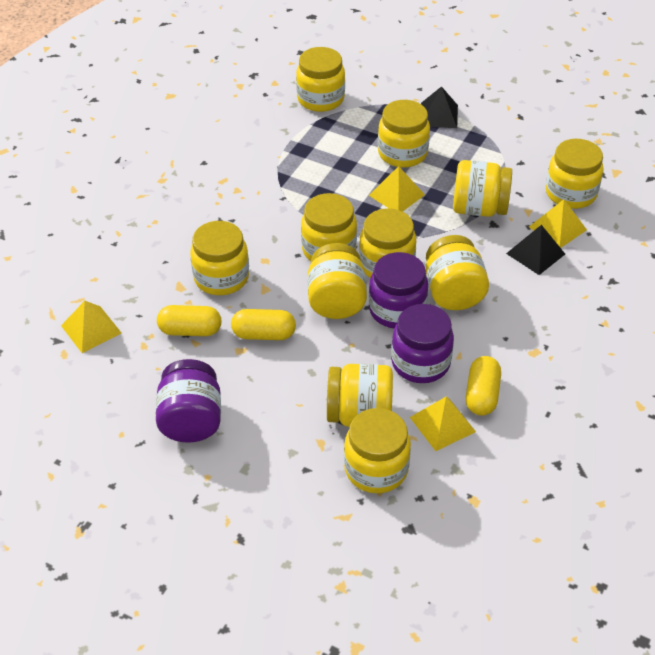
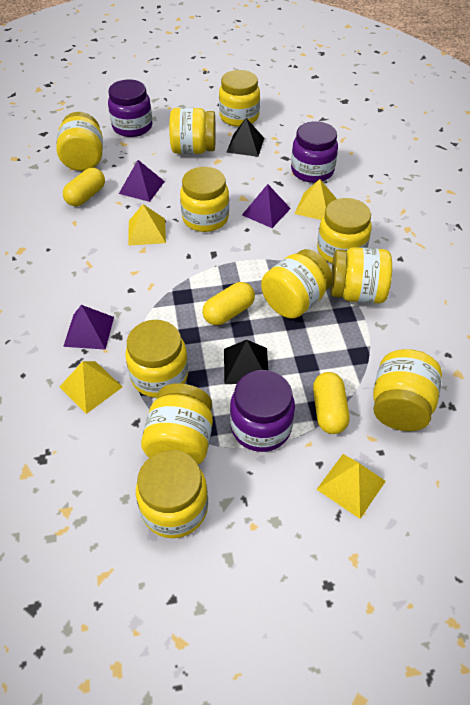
purple pyramid: 0 -> 3

